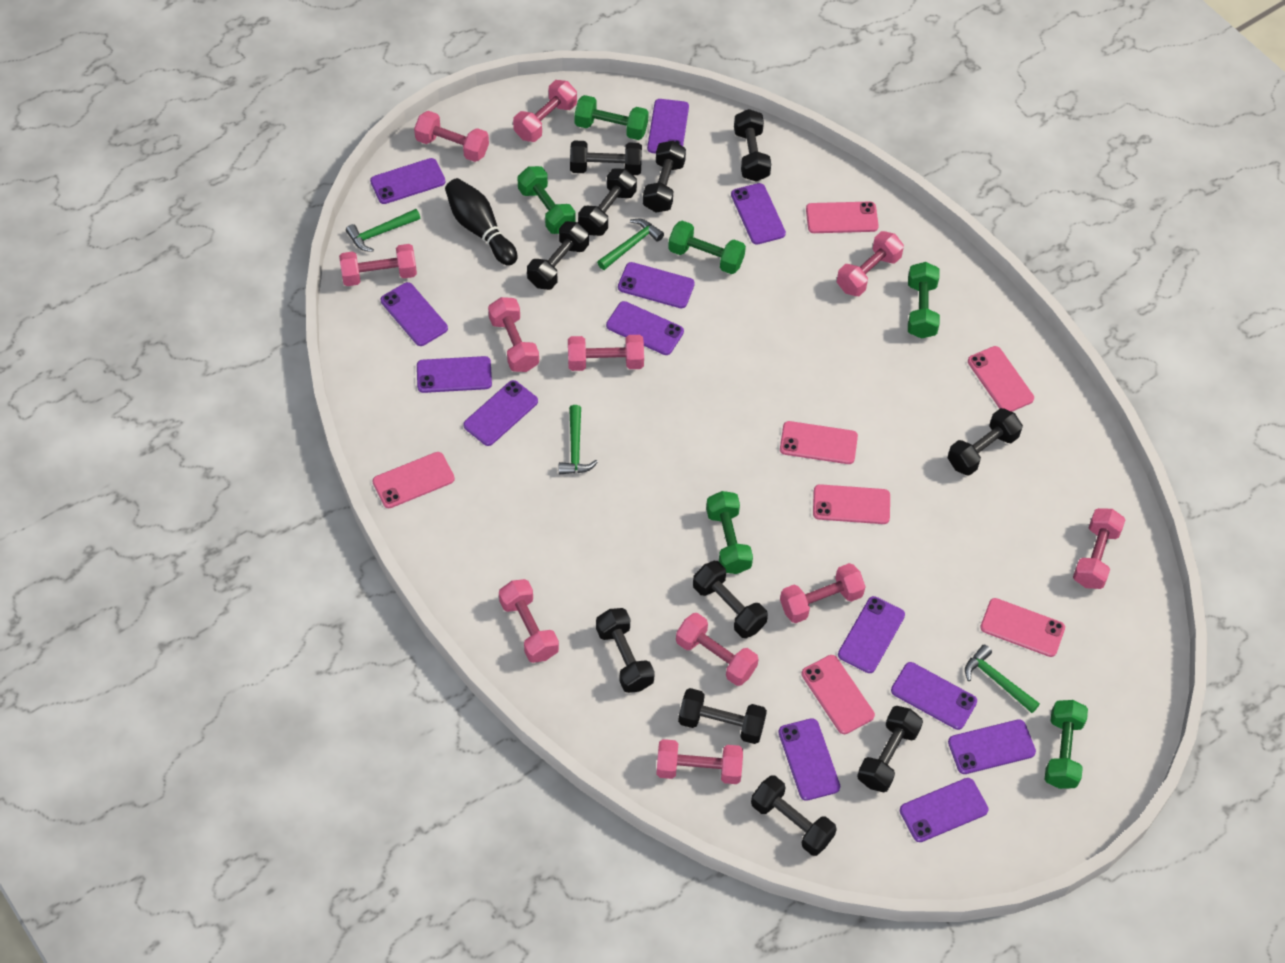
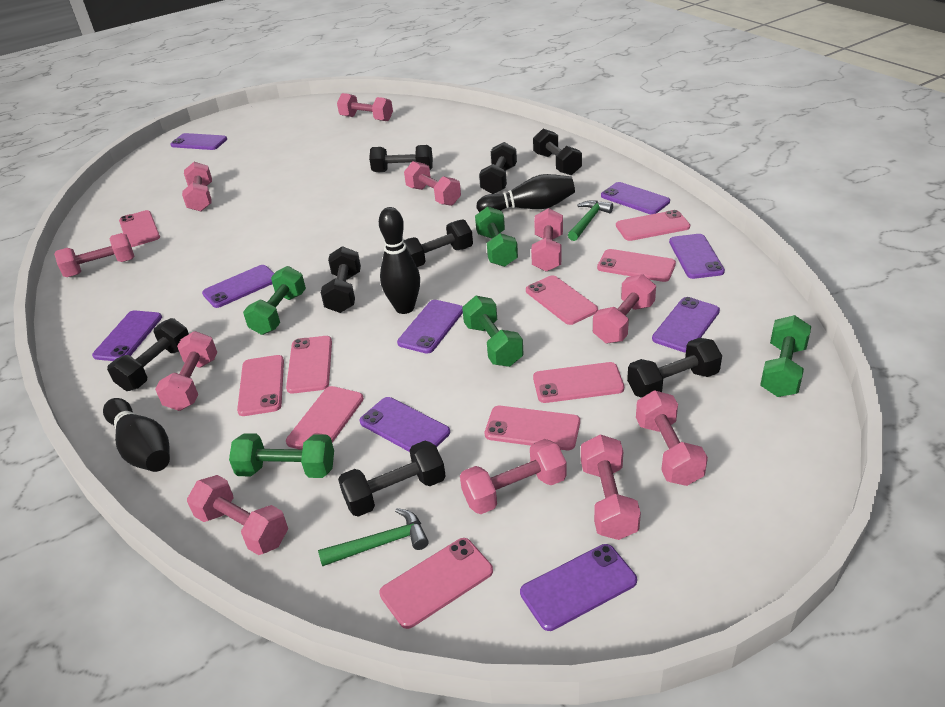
black bowling pin: 1 -> 3
black dumbbell: 11 -> 8
green dumbbell: 6 -> 5
green hammer: 4 -> 2
pink phone: 7 -> 10
purple phone: 13 -> 9

